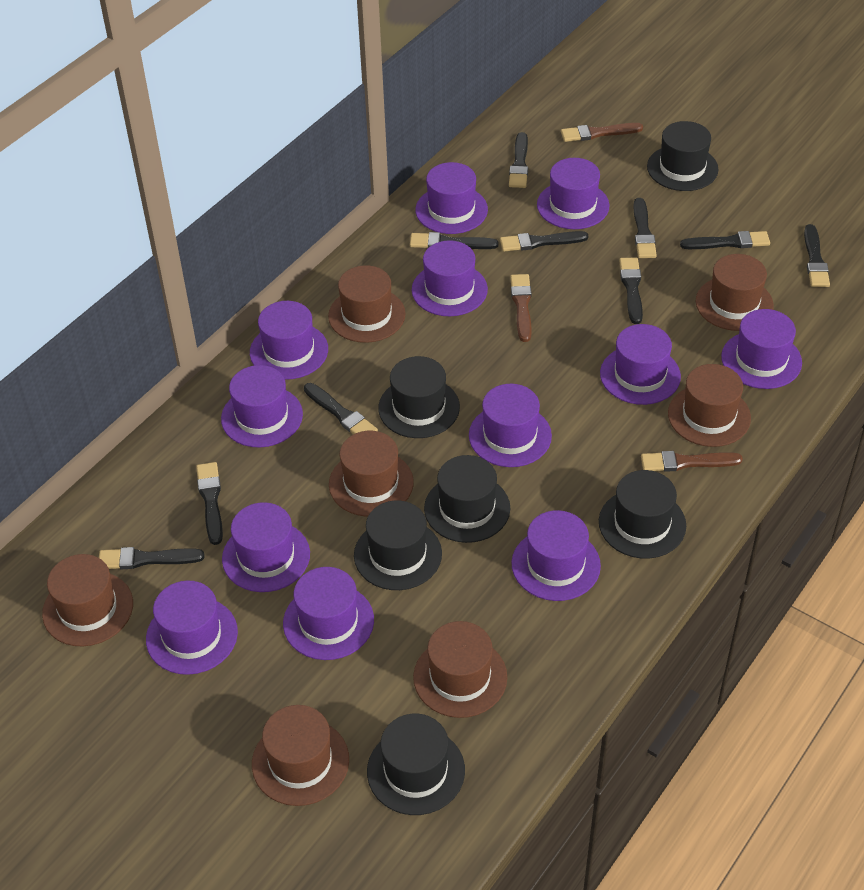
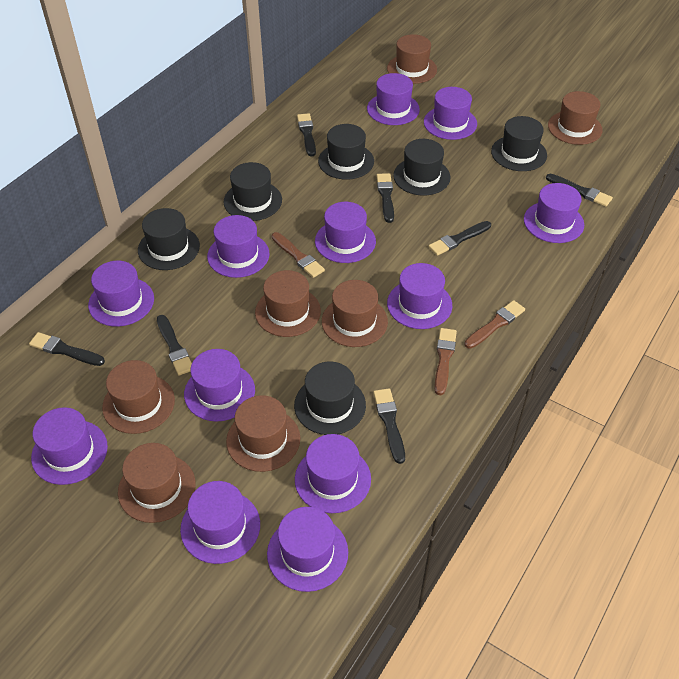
black brush: 10 -> 7

